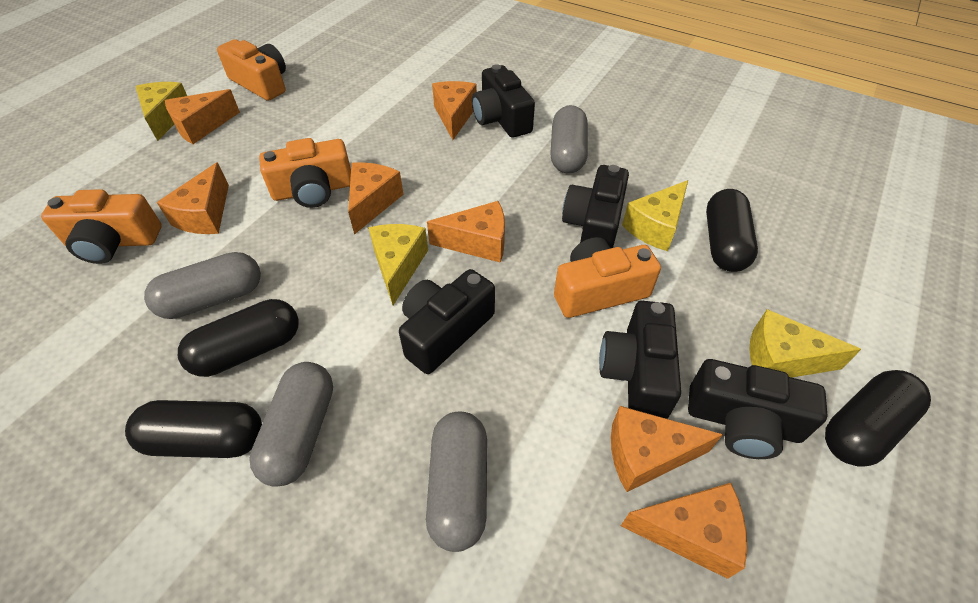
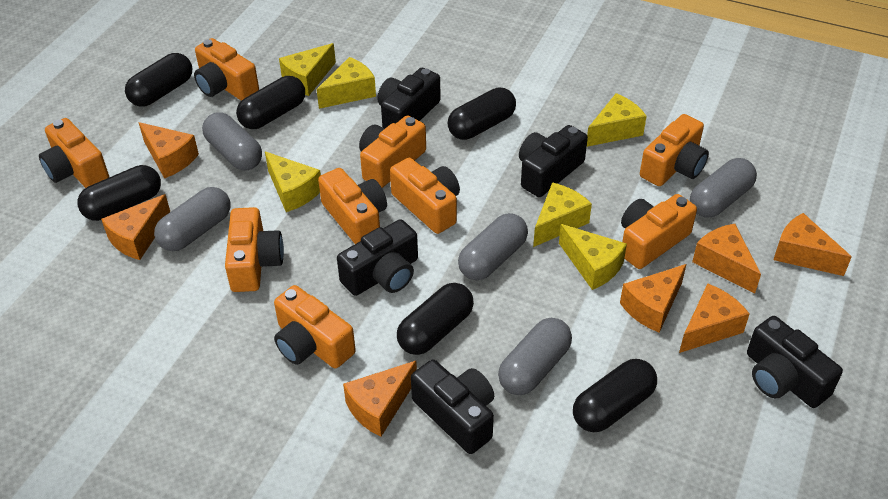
black capsule: 4 -> 6
grey capsule: 4 -> 5
orange camera: 4 -> 9
yellow cheese: 4 -> 6

